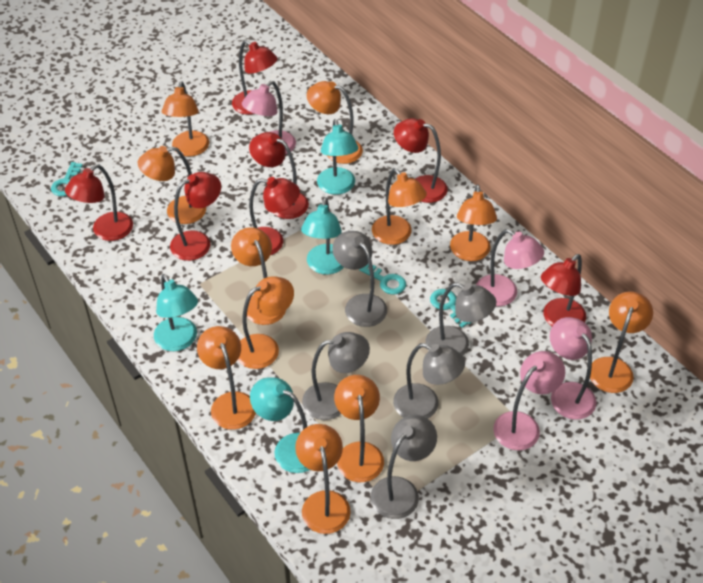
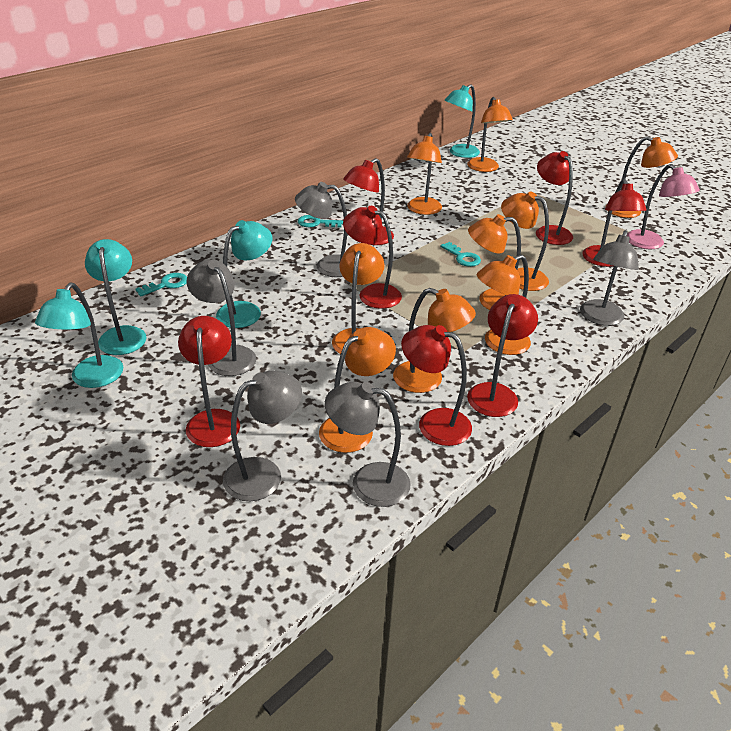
orange lamp: 11 -> 9
pink lamp: 4 -> 1

